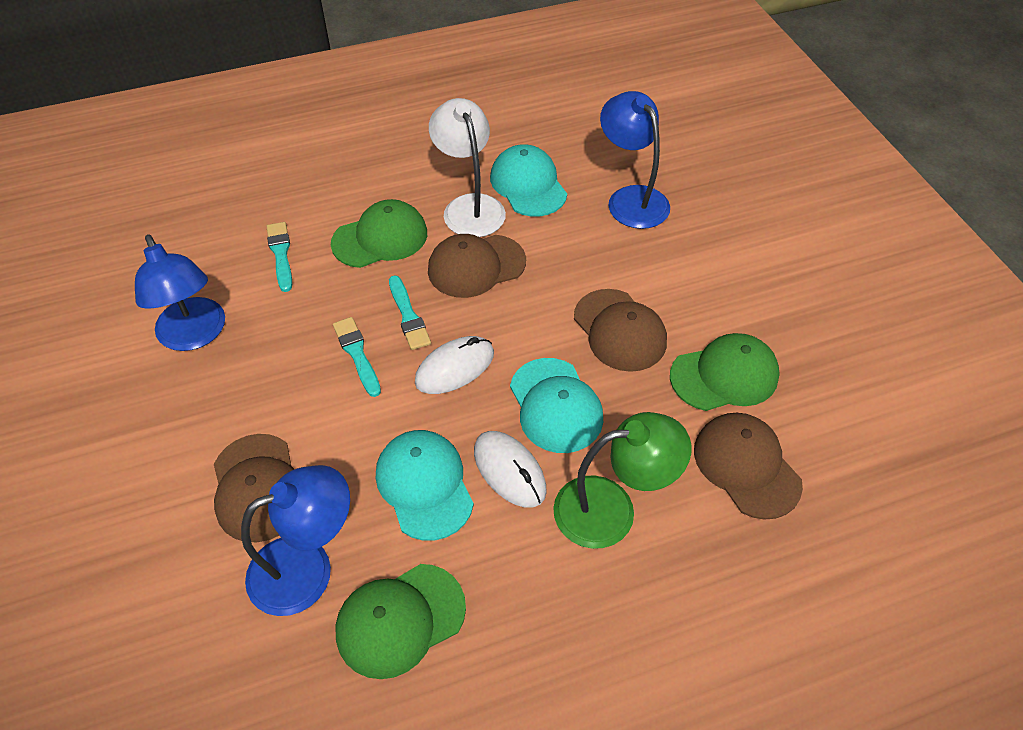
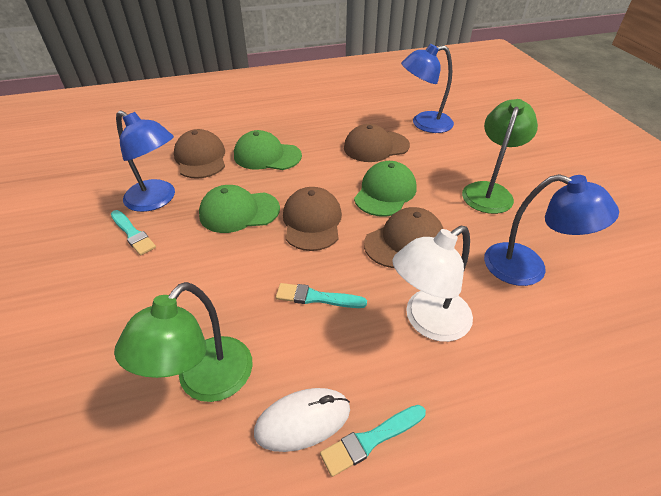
green lamp: 1 -> 2
turquoise cap: 3 -> 0
white mouse: 2 -> 1

